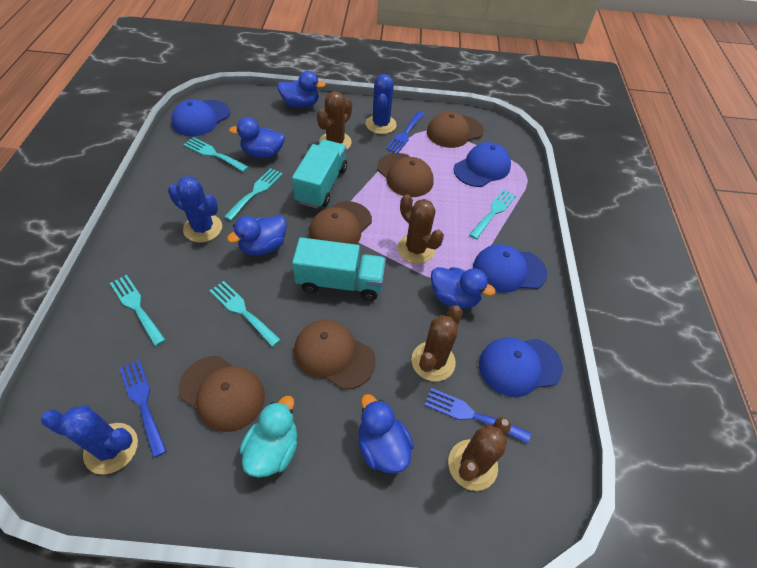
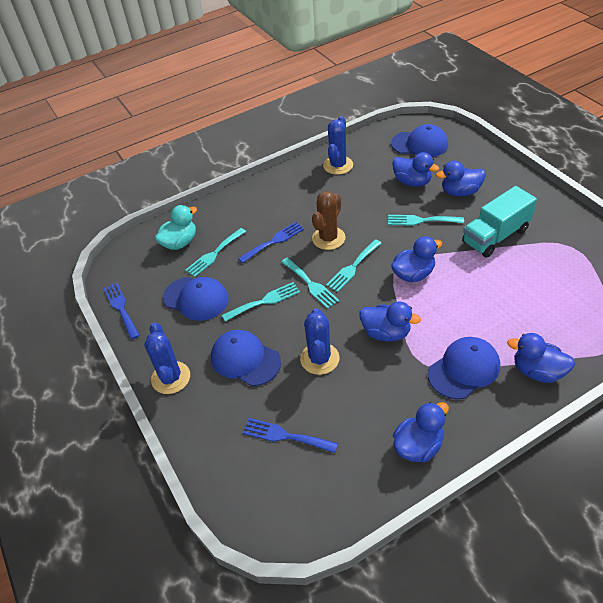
blue duck: 5 -> 6
brown cactus: 4 -> 1
brown cap: 5 -> 0
turquoise truck: 2 -> 1

